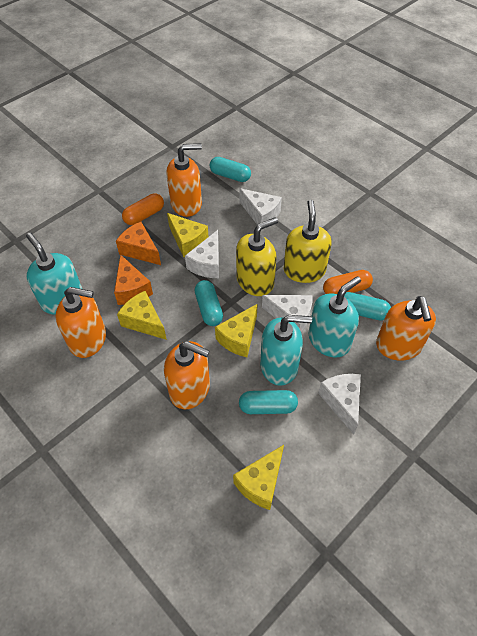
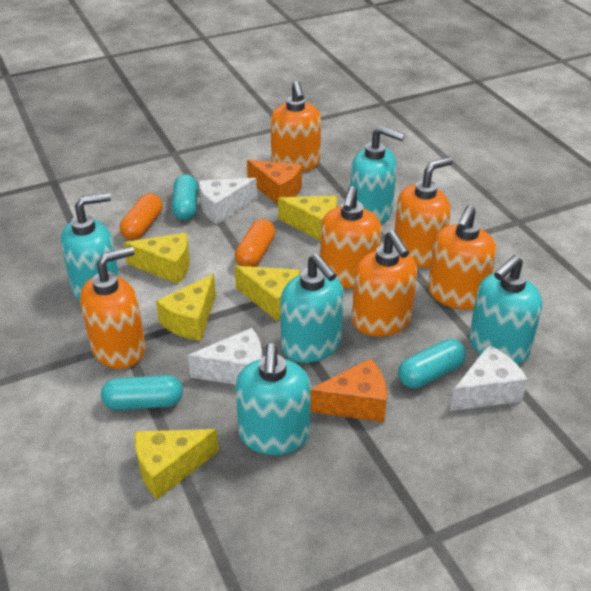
orange soap dispenser: 4 -> 6
turquoise capsule: 4 -> 3
turquoise soap dispenser: 3 -> 5
white cheese: 4 -> 3
yellow cheese: 4 -> 5
yellow soap dispenser: 2 -> 0

